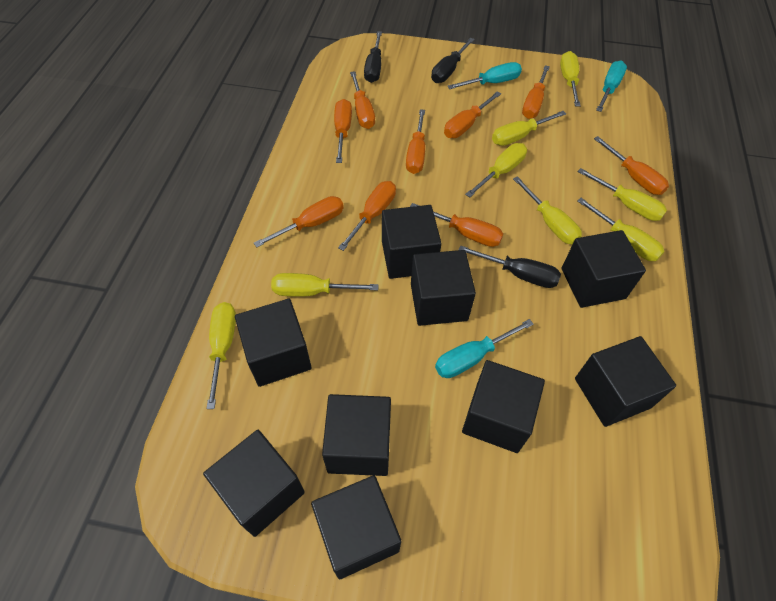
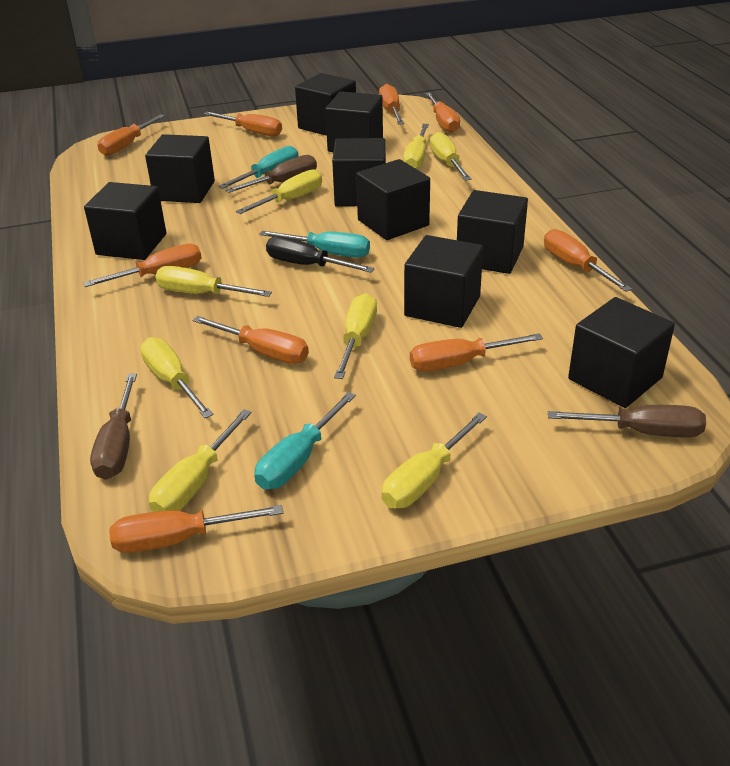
black screwdriver: 3 -> 1
brown screwdriver: 0 -> 3

